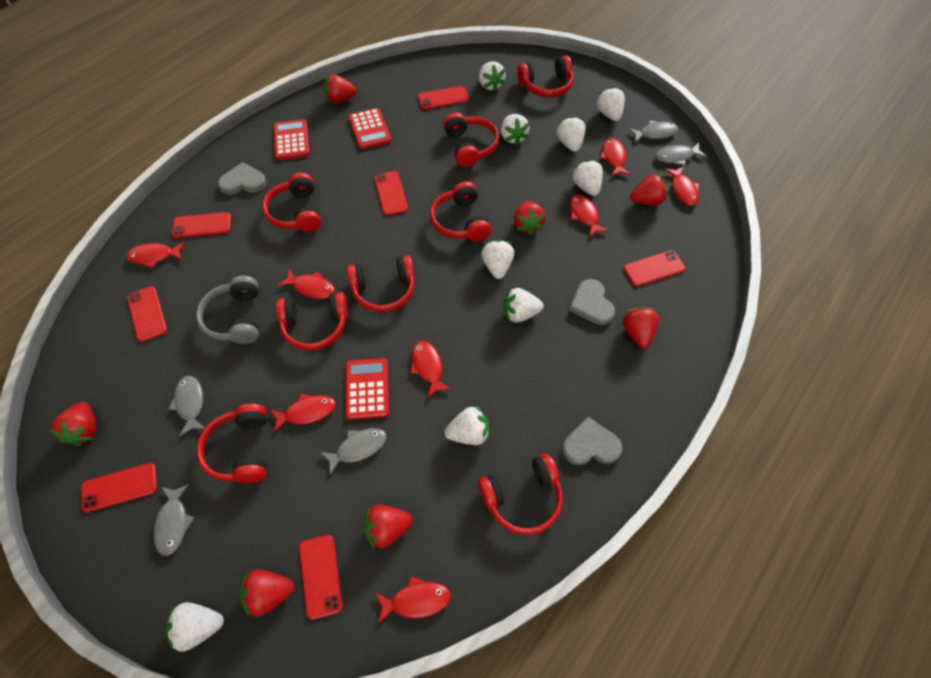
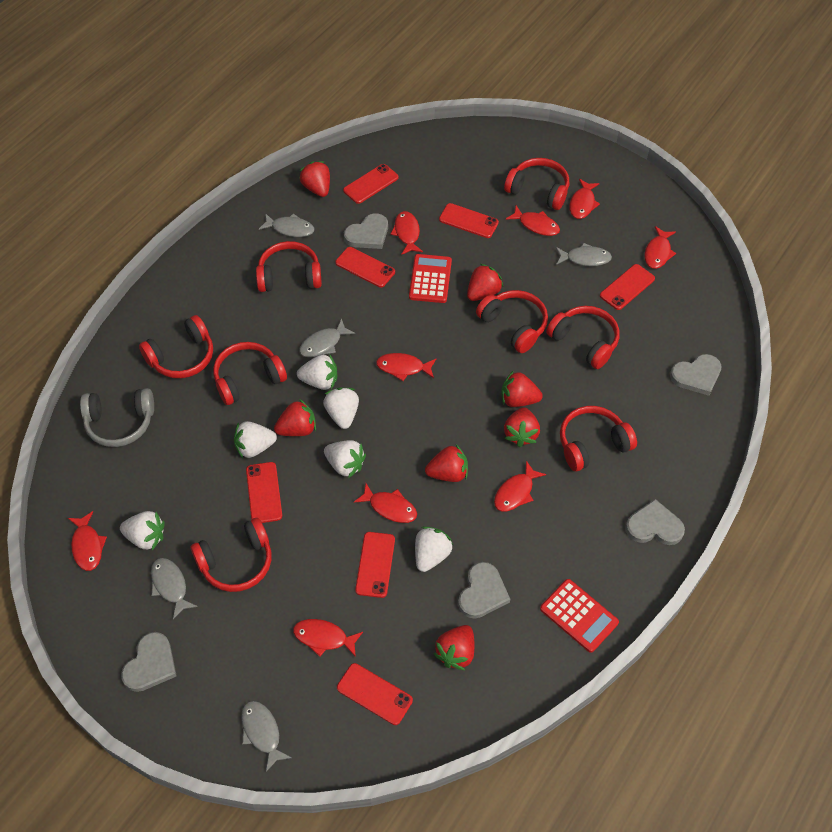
grey heart: 3 -> 5
red calculator: 3 -> 2
red fish: 8 -> 9
white strawberry: 9 -> 6

